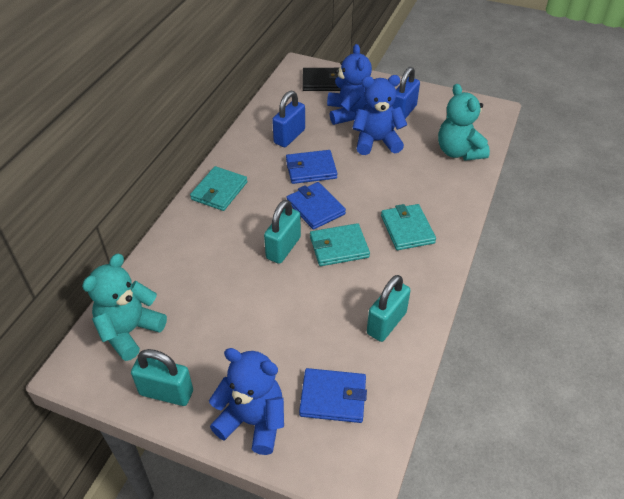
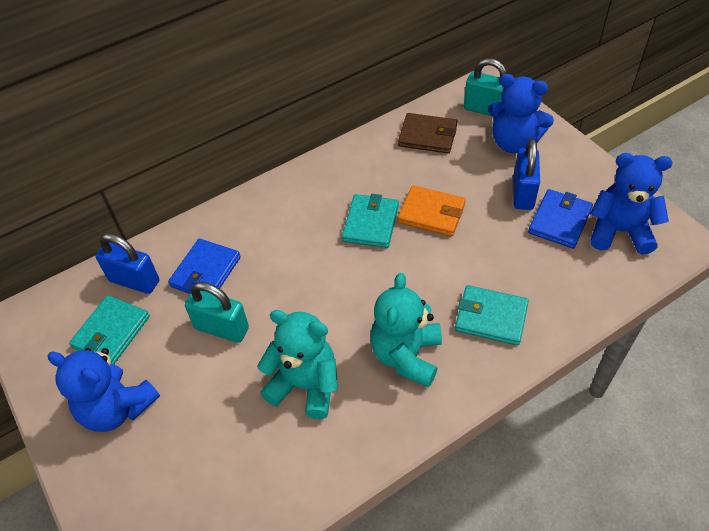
black wallet: 1 -> 0
blue wallet: 3 -> 2
brown wallet: 0 -> 1
orange wallet: 0 -> 1
turquoise padlock: 3 -> 2

